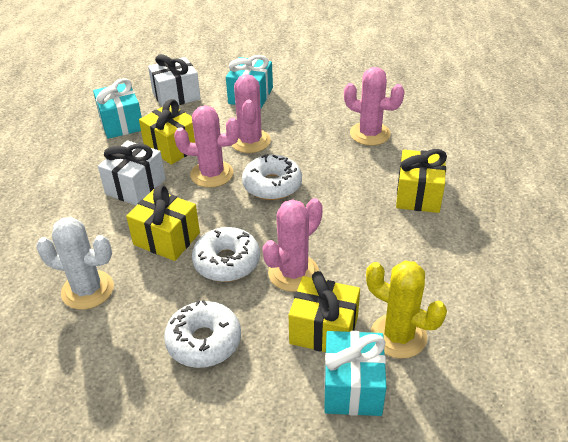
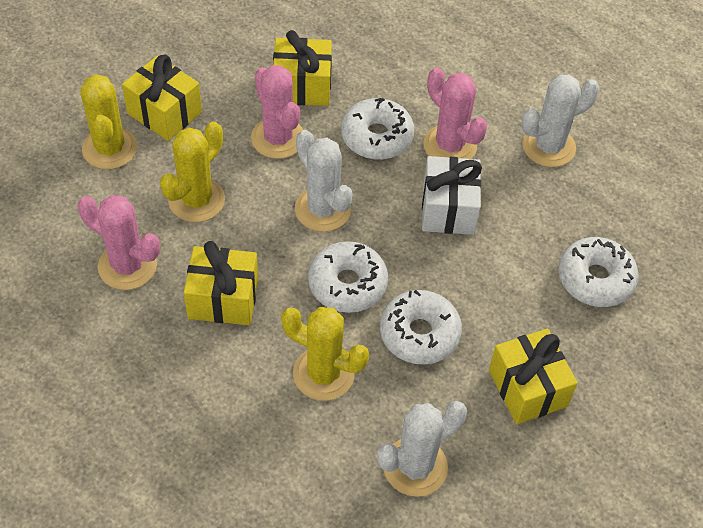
pink cactus: 4 -> 3
turquoise gift: 3 -> 0
white cactus: 1 -> 3
white donut: 3 -> 4
white gift: 2 -> 1
yellow cactus: 1 -> 3

